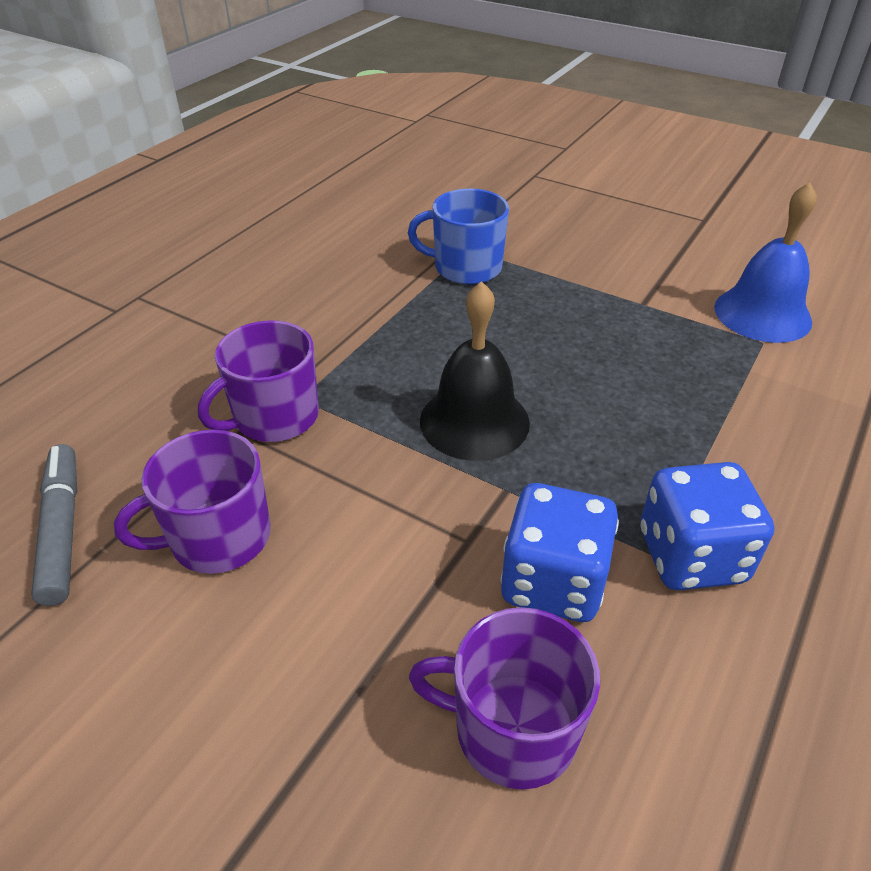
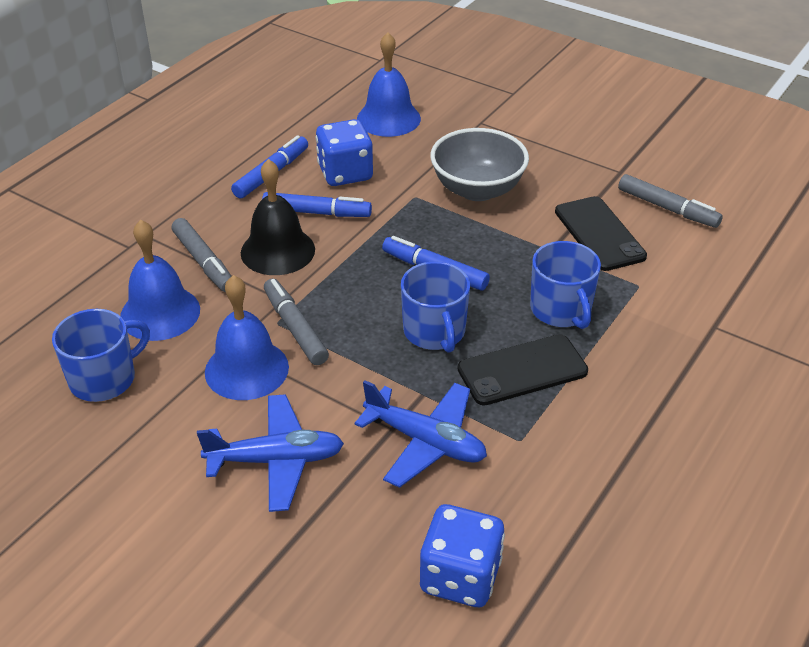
black phone: 0 -> 2
blue bell: 1 -> 3
blue marker: 0 -> 3
blue mug: 1 -> 3
blue plane: 0 -> 2
grey bowl: 0 -> 1
grey marker: 1 -> 3
purple mug: 3 -> 0

